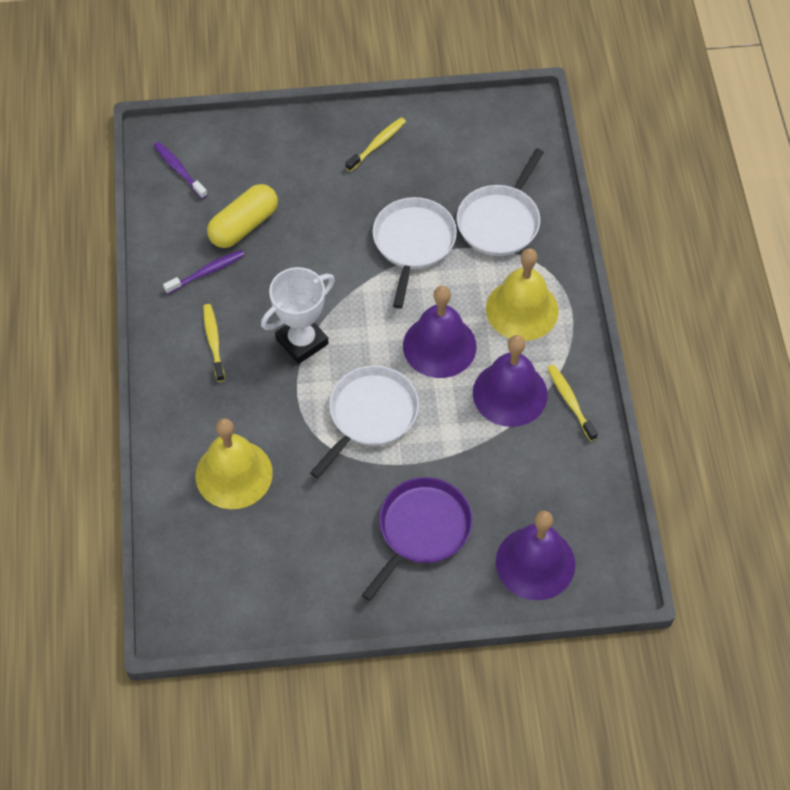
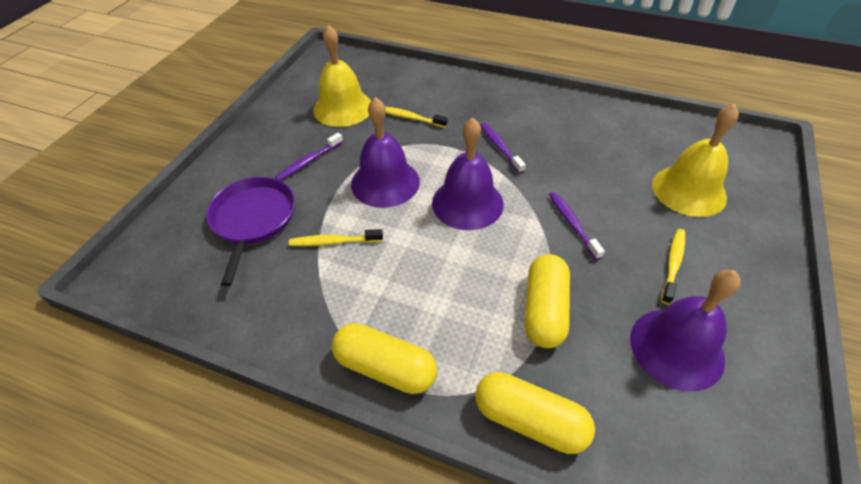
purple toothbrush: 2 -> 3
white pan: 3 -> 0
white trophy: 1 -> 0
yellow capsule: 1 -> 3

